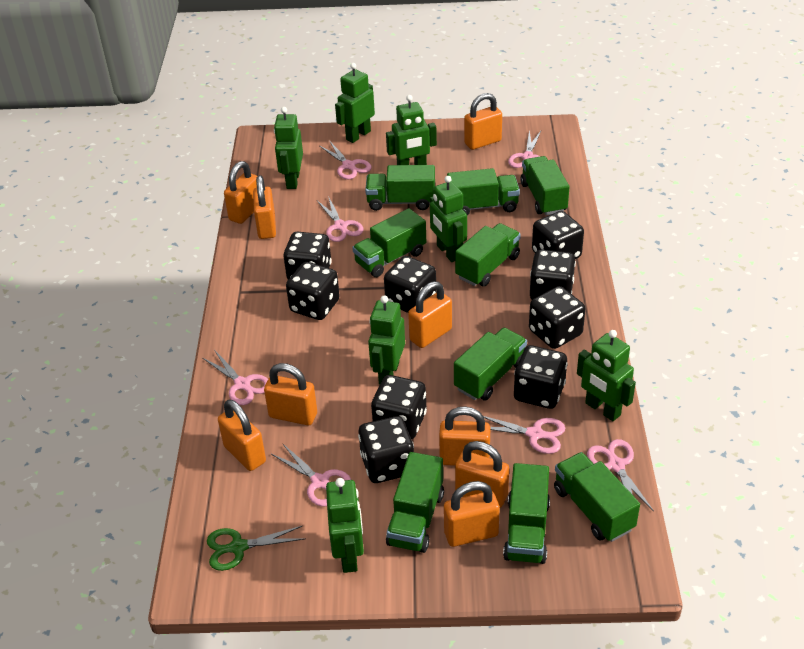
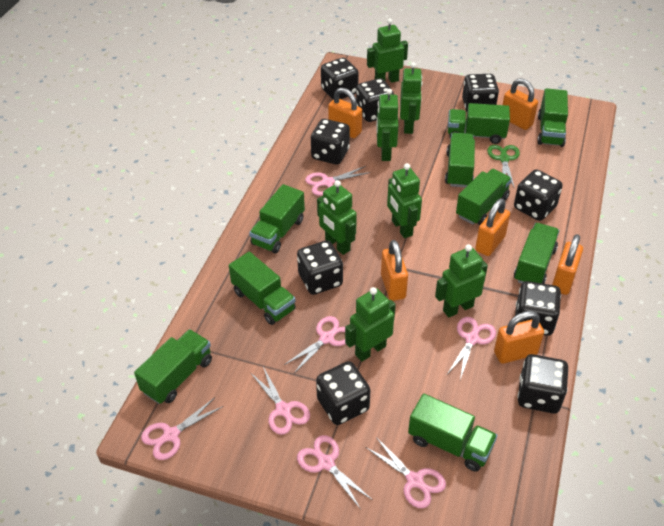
orange padlock: 9 -> 6

